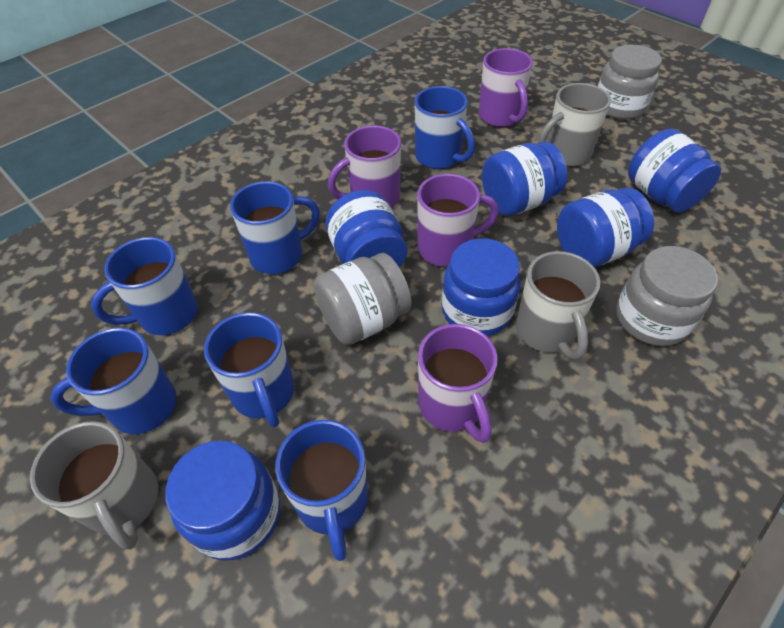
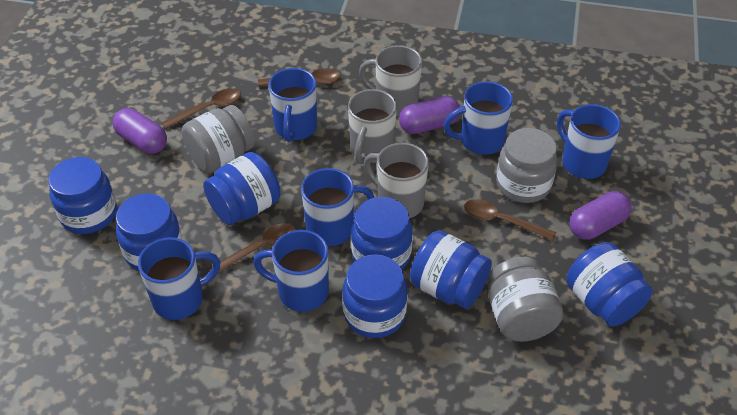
blue jar: 6 -> 7
brown spoon: 0 -> 4
purple capsule: 0 -> 3
purple mug: 4 -> 0

